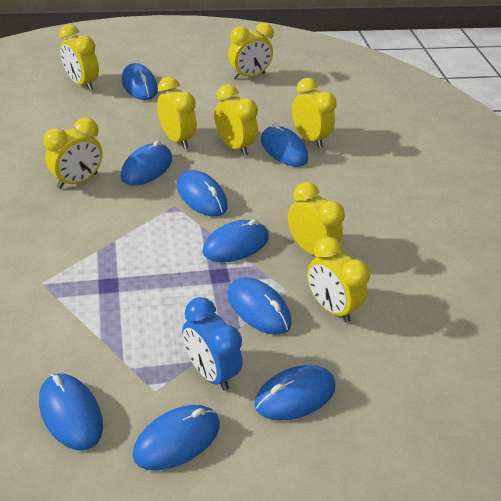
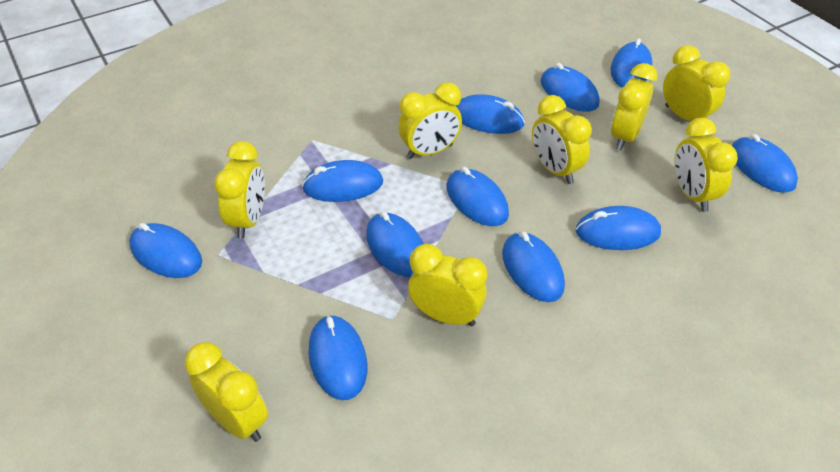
blue clock: 1 -> 0
blue mouse: 9 -> 11

